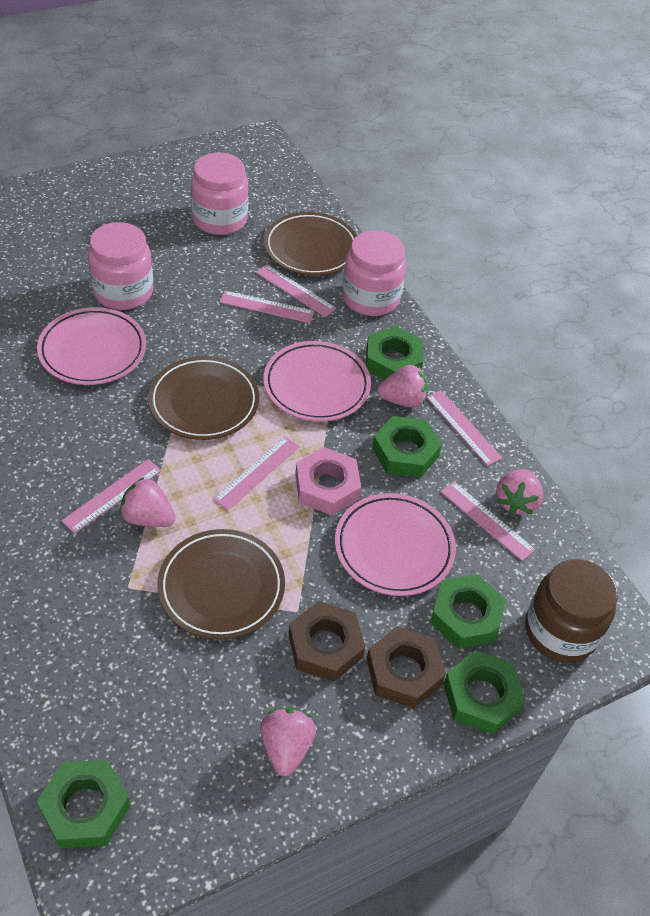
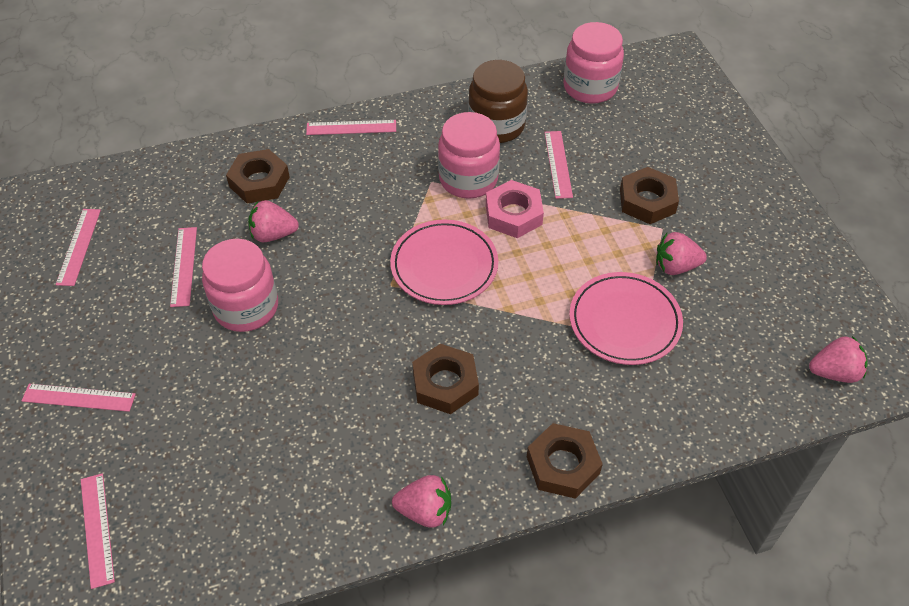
brown nut: 2 -> 4
brown plate: 3 -> 0
green nut: 5 -> 0
pink plate: 3 -> 2

